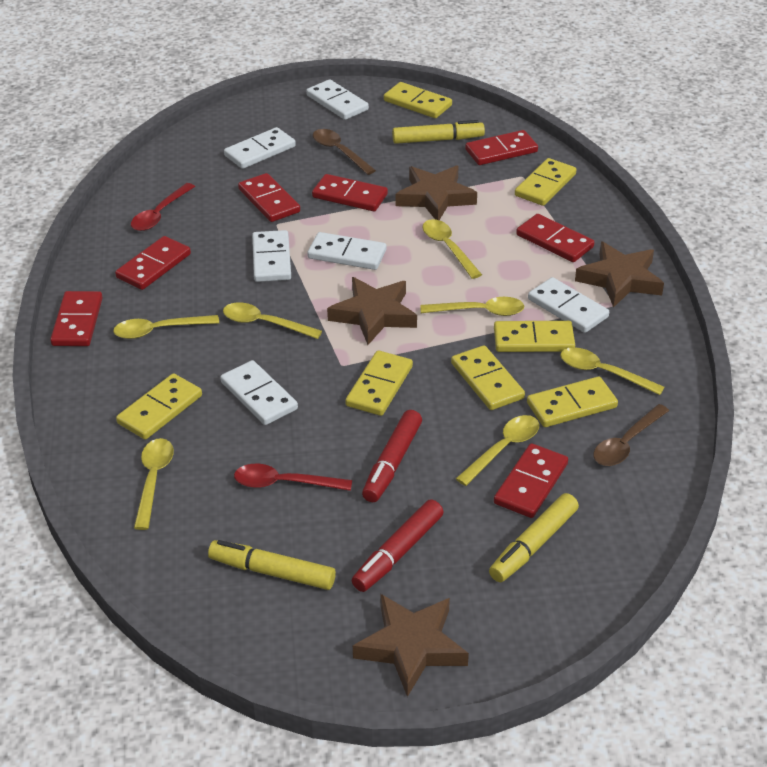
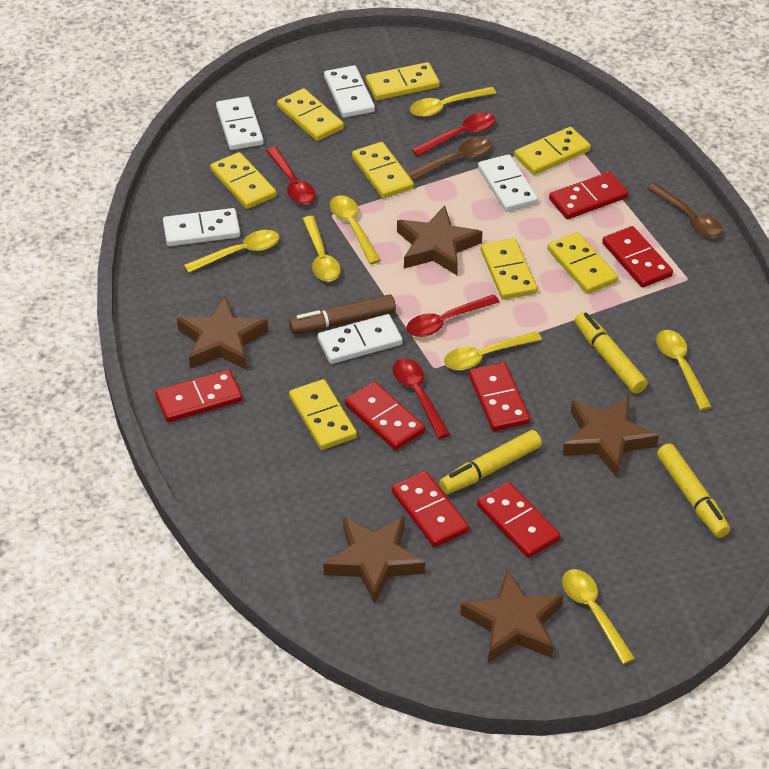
brown marker: 0 -> 1
brown star: 4 -> 5
red marker: 2 -> 0
red spoon: 2 -> 4
white domino: 6 -> 5
yellow domino: 7 -> 8

